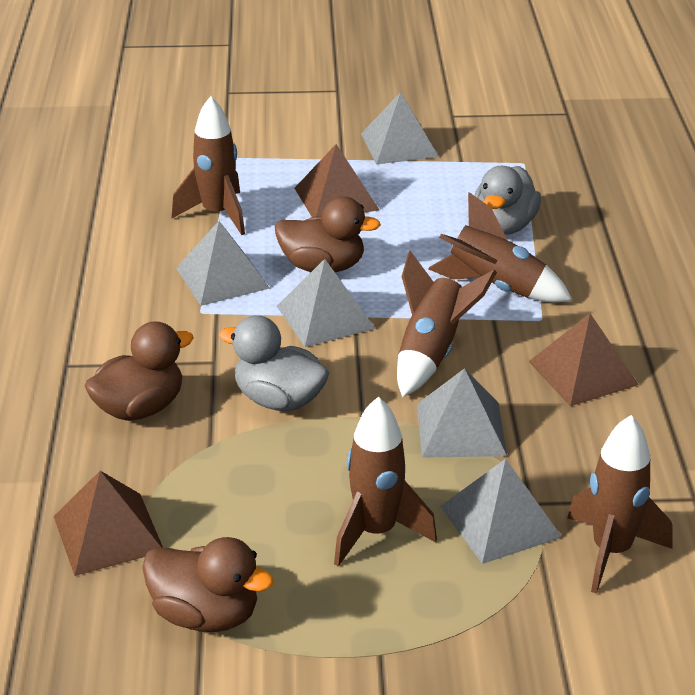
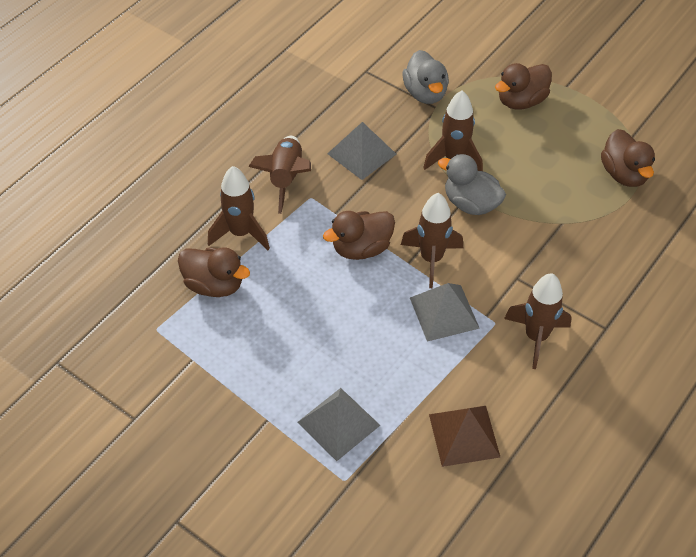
brown duck: 3 -> 4
brown pyramid: 3 -> 1
grey pyramid: 5 -> 3

